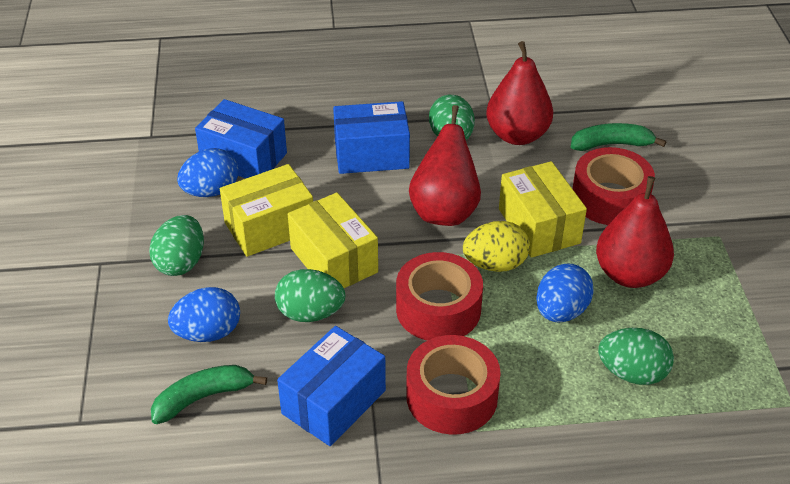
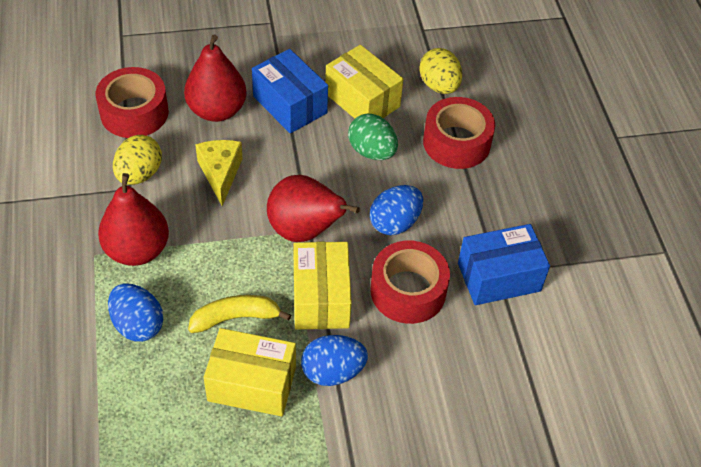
blue box: 3 -> 2
green banana: 2 -> 0
green egg: 4 -> 1
yellow banana: 0 -> 1
yellow cheese: 0 -> 1
yellow egg: 1 -> 2

